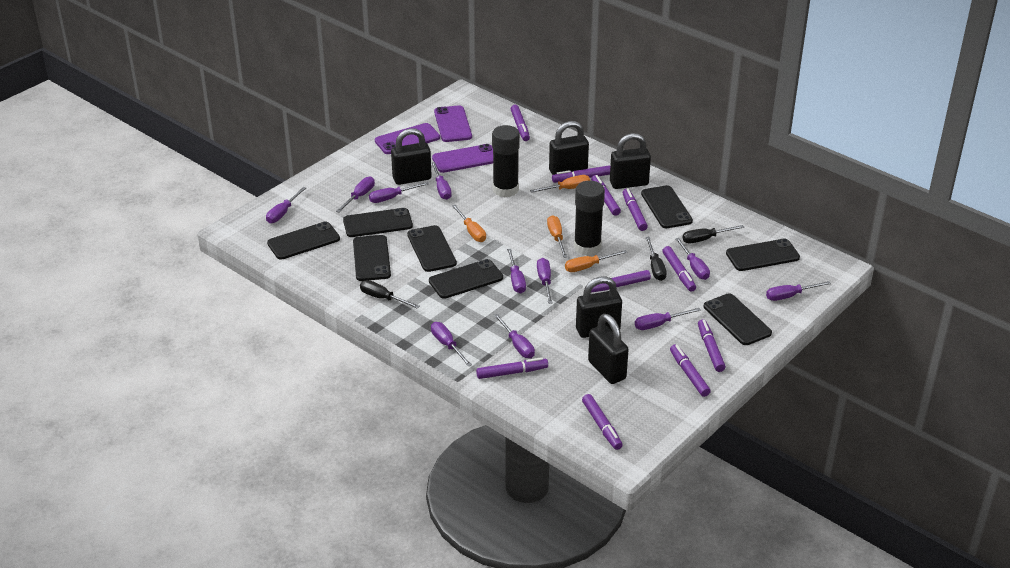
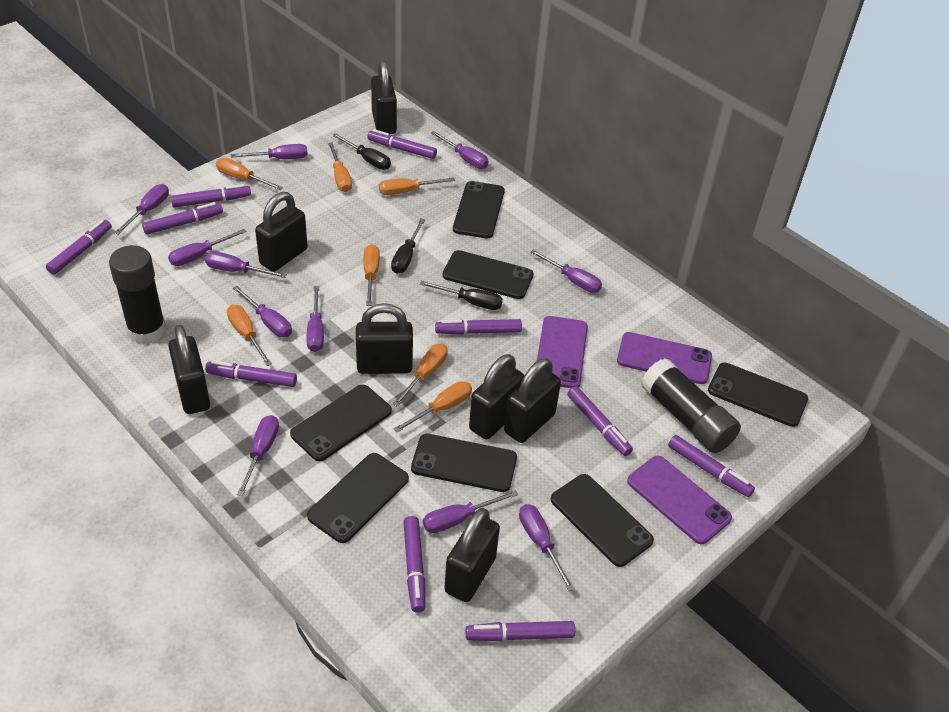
black padlock: 5 -> 7
black phone: 8 -> 7
orange screwdriver: 4 -> 7

